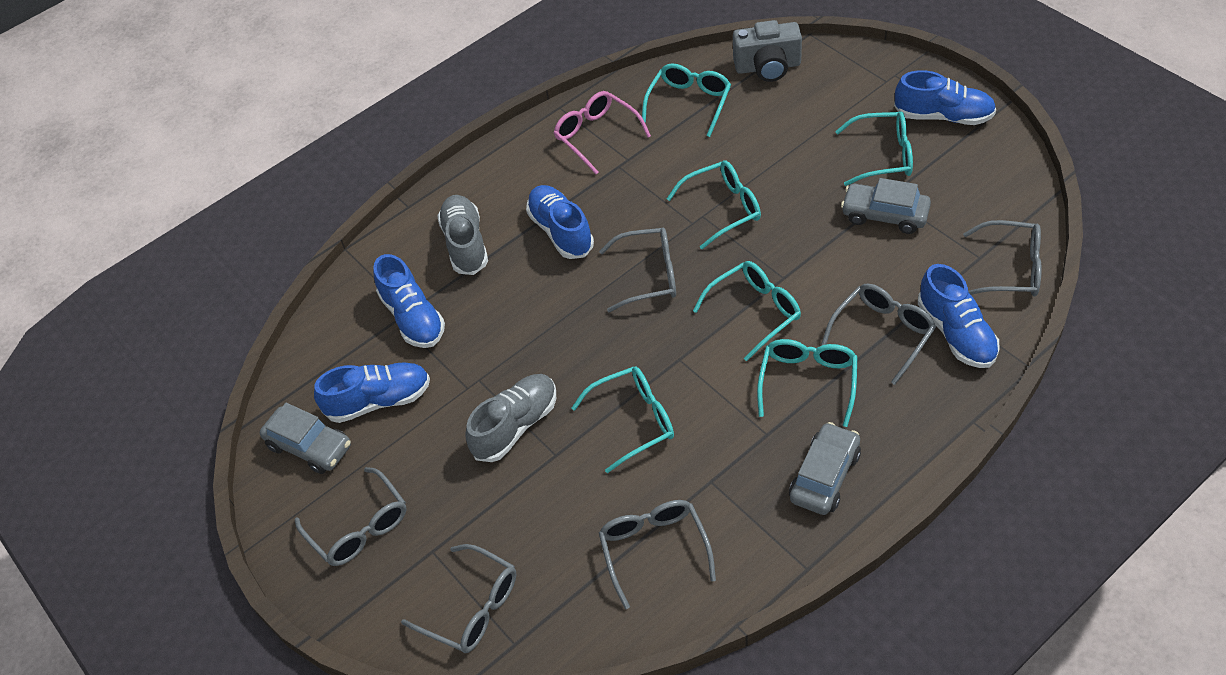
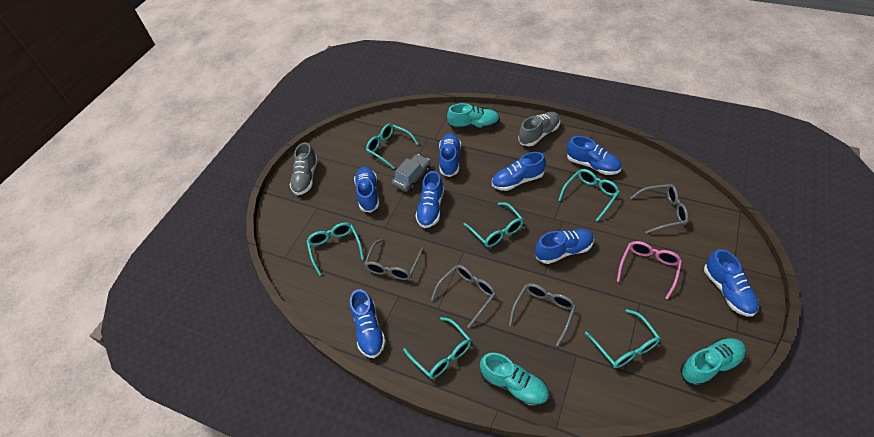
blue shoe: 5 -> 8
grey camera: 1 -> 0
grey car: 3 -> 1
grey glasses: 6 -> 4
turquoise shoe: 0 -> 3

